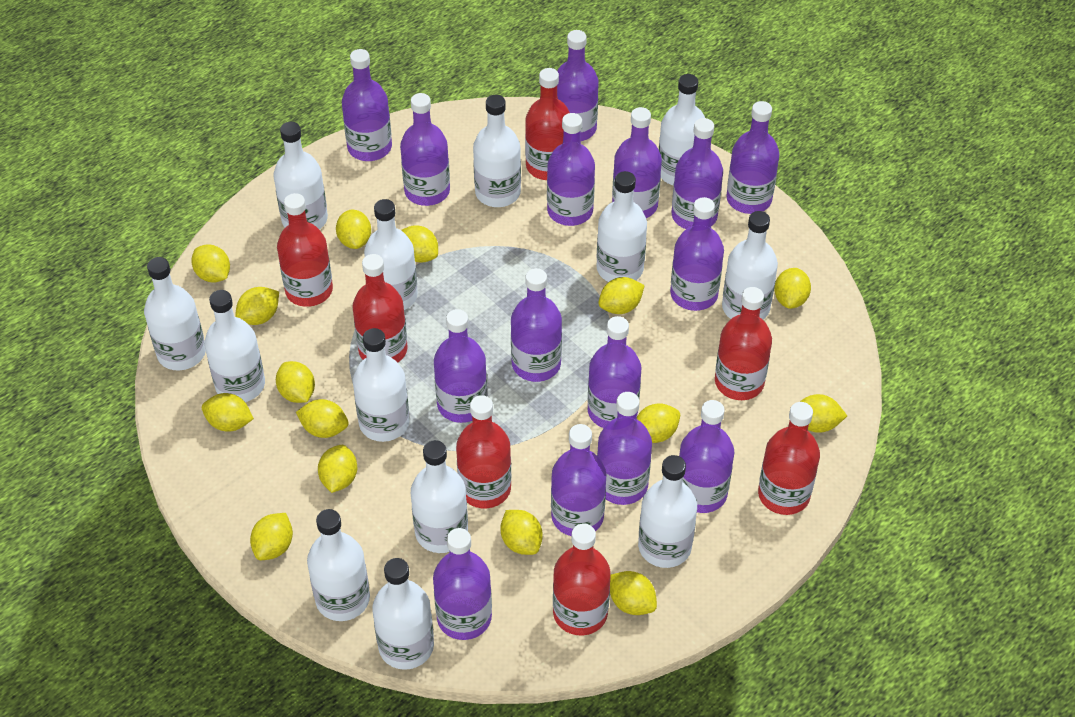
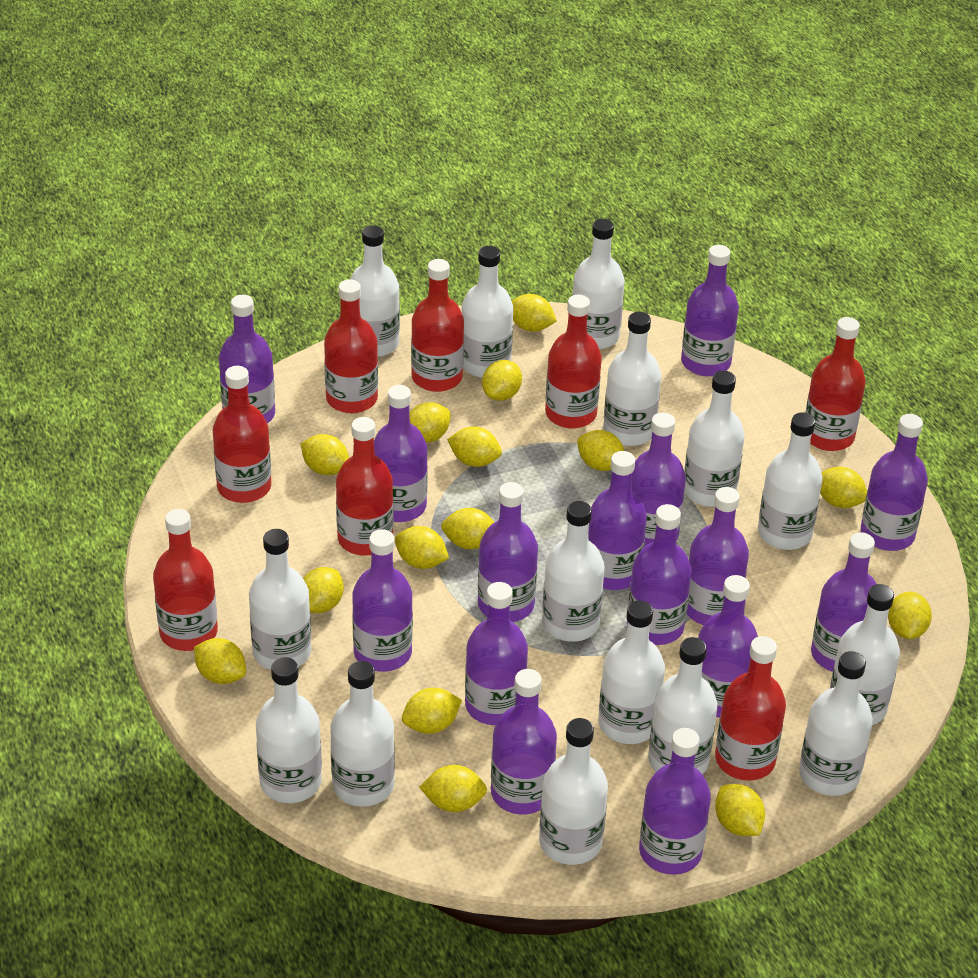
red bottle: 7 -> 8
white bottle: 13 -> 15

